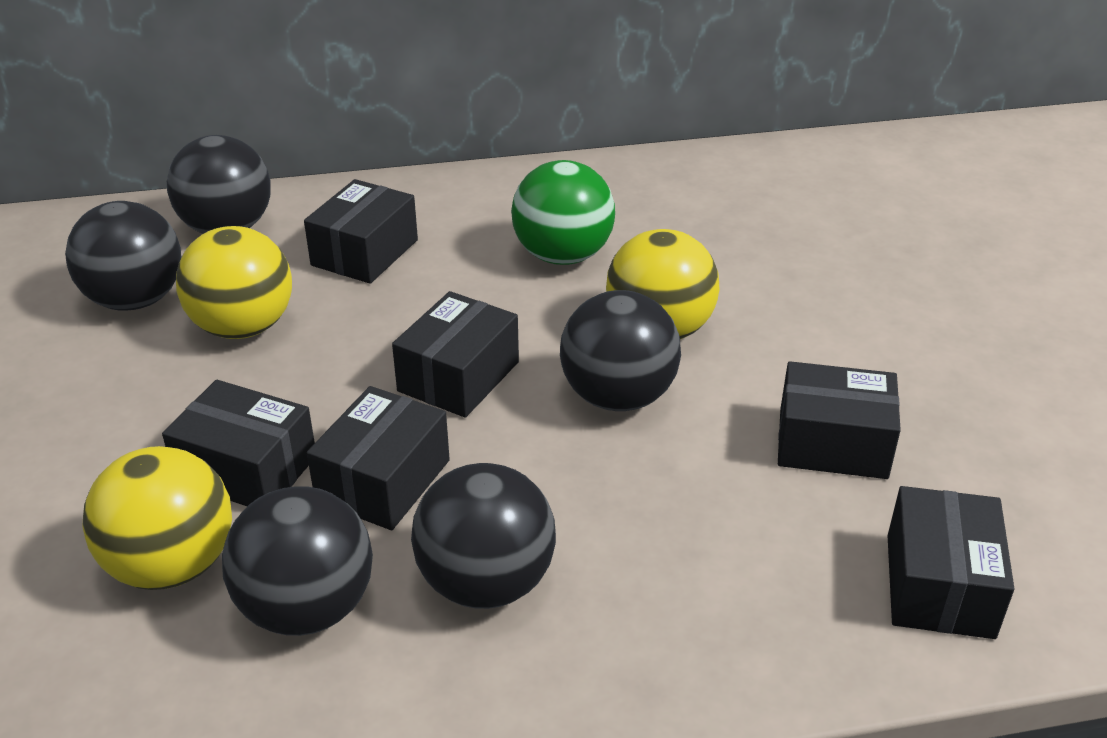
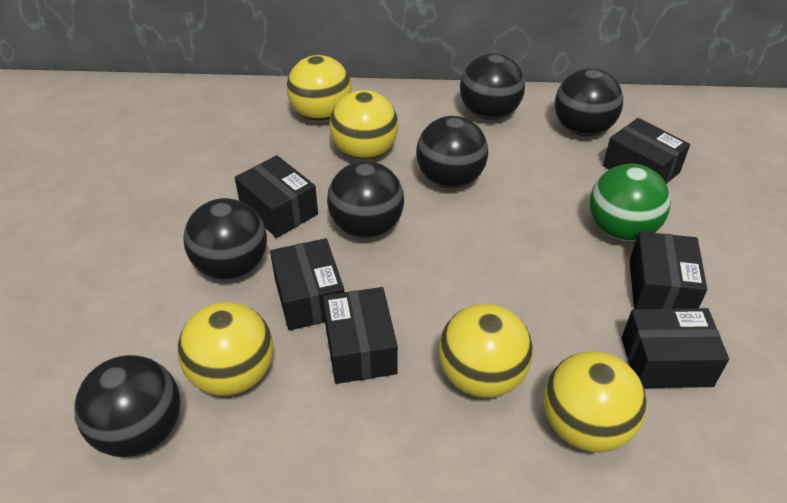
black ball: 5 -> 6
yellow ball: 3 -> 5

